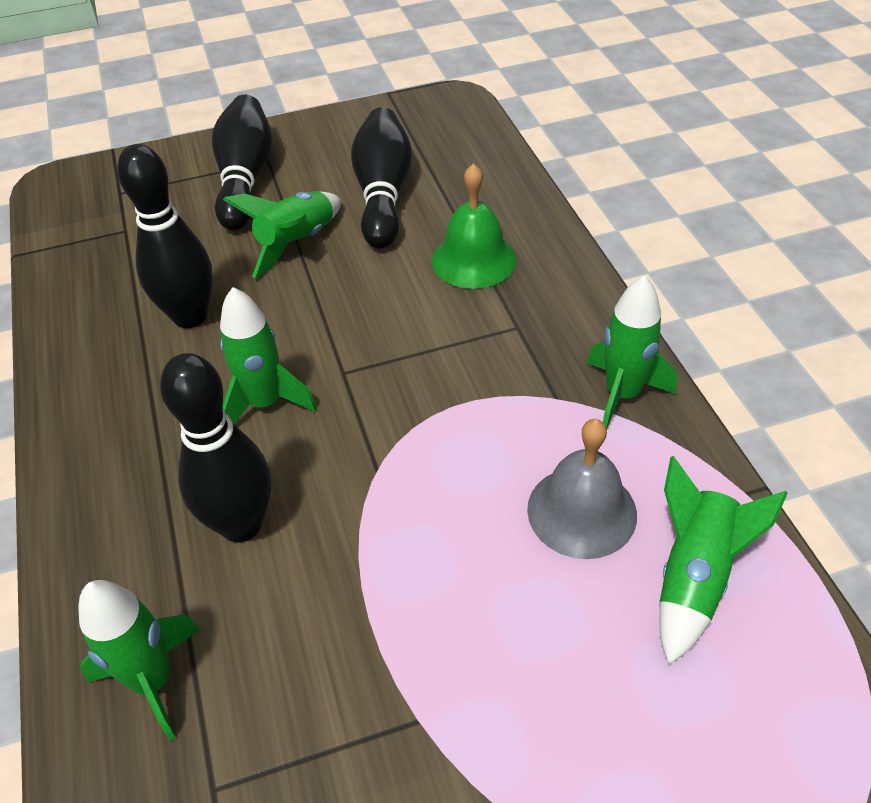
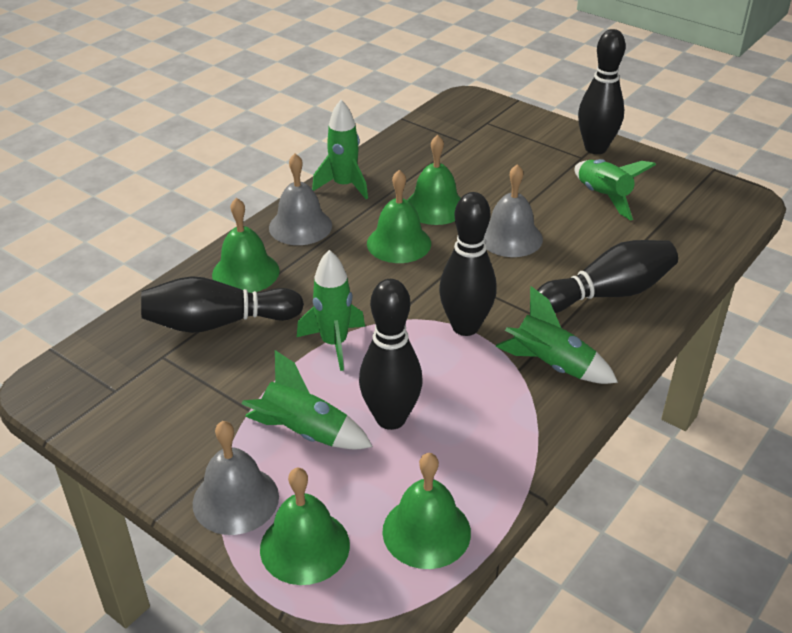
black bowling pin: 4 -> 5
green bell: 1 -> 5
grey bell: 1 -> 3

